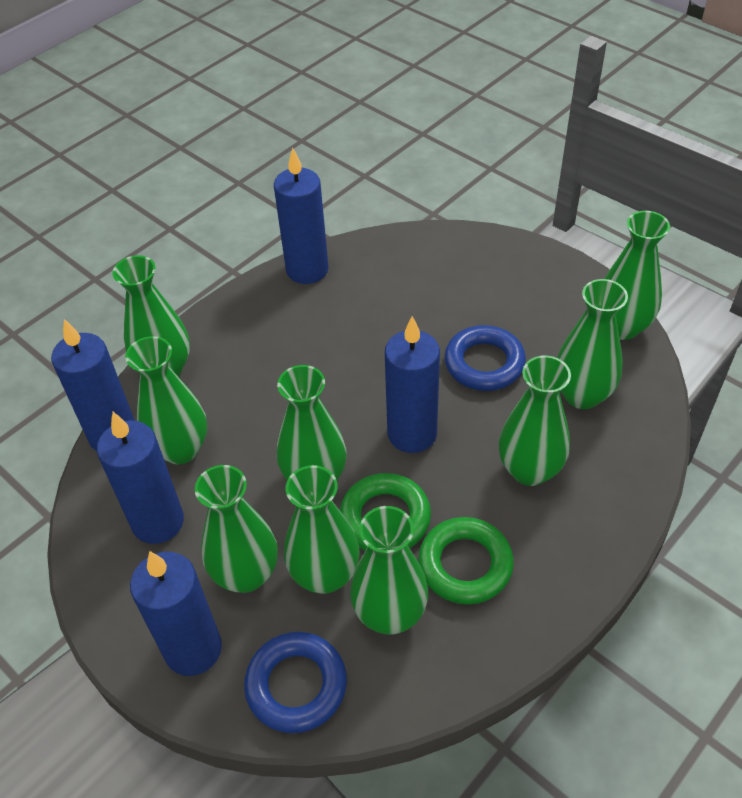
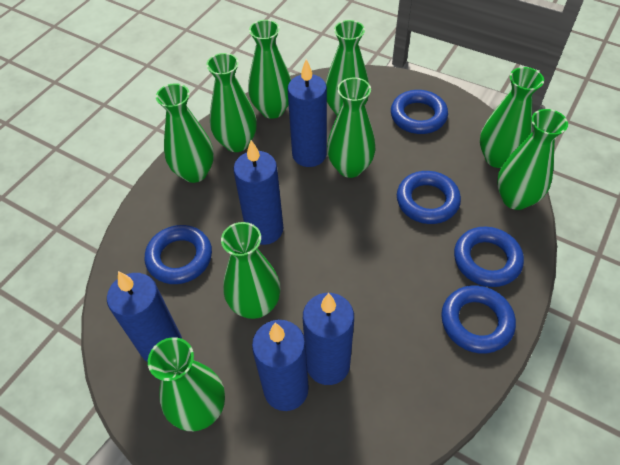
blue ring: 2 -> 5
green ring: 2 -> 0

